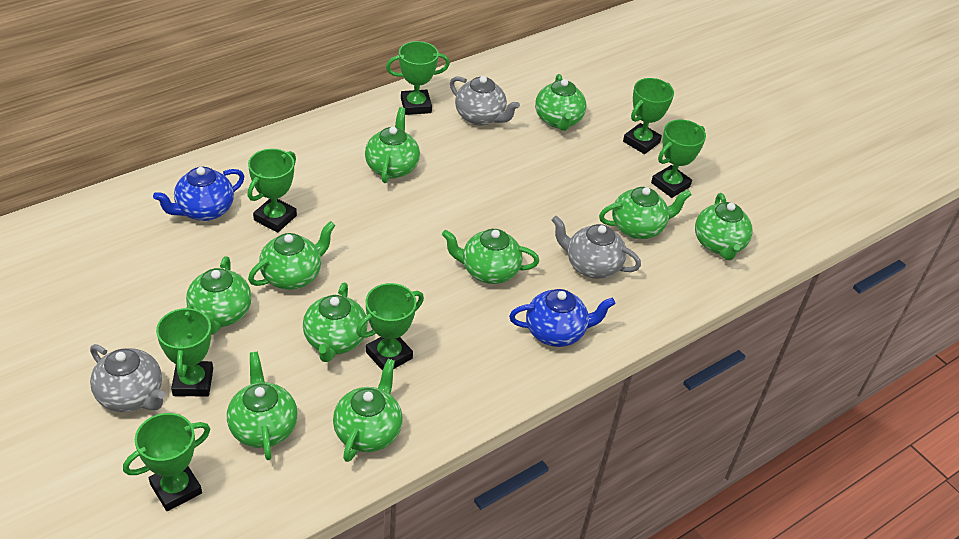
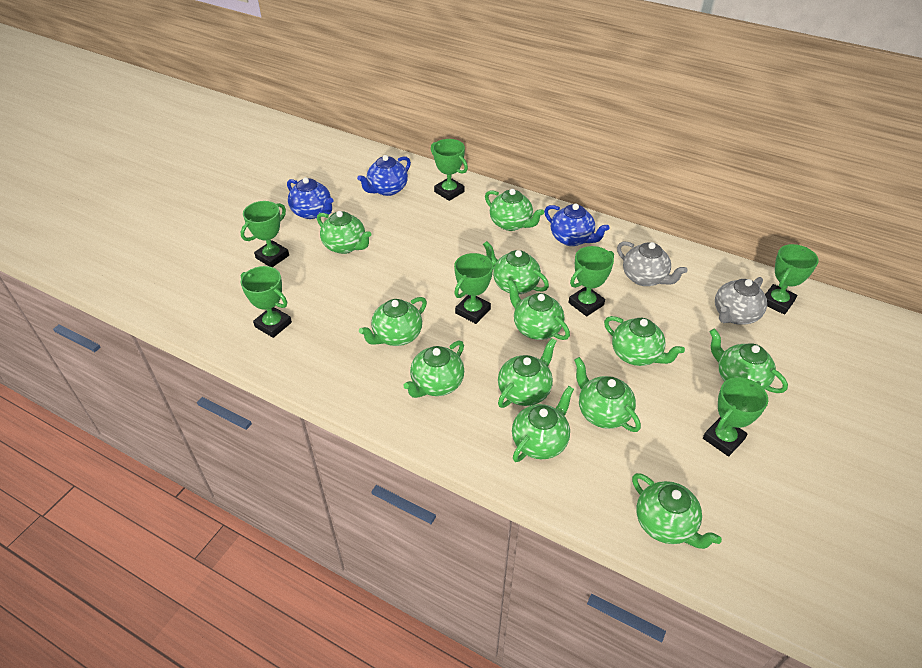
blue teapot: 2 -> 3
green teapot: 10 -> 12
grey teapot: 3 -> 2

